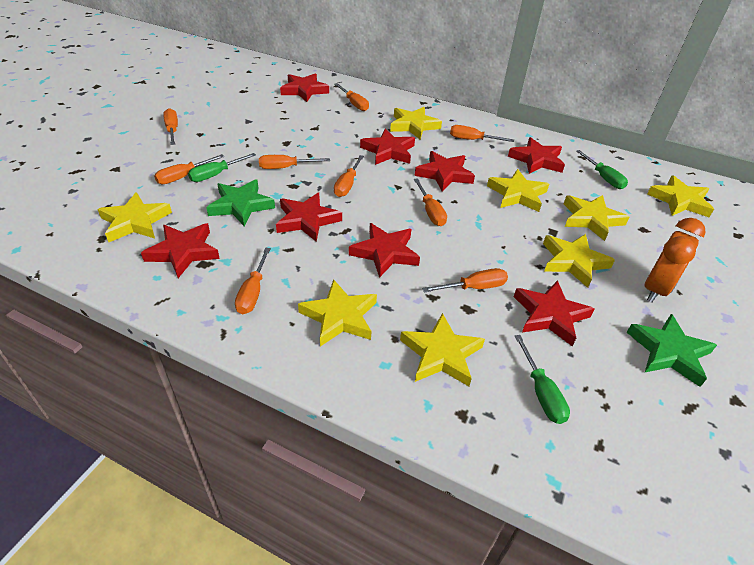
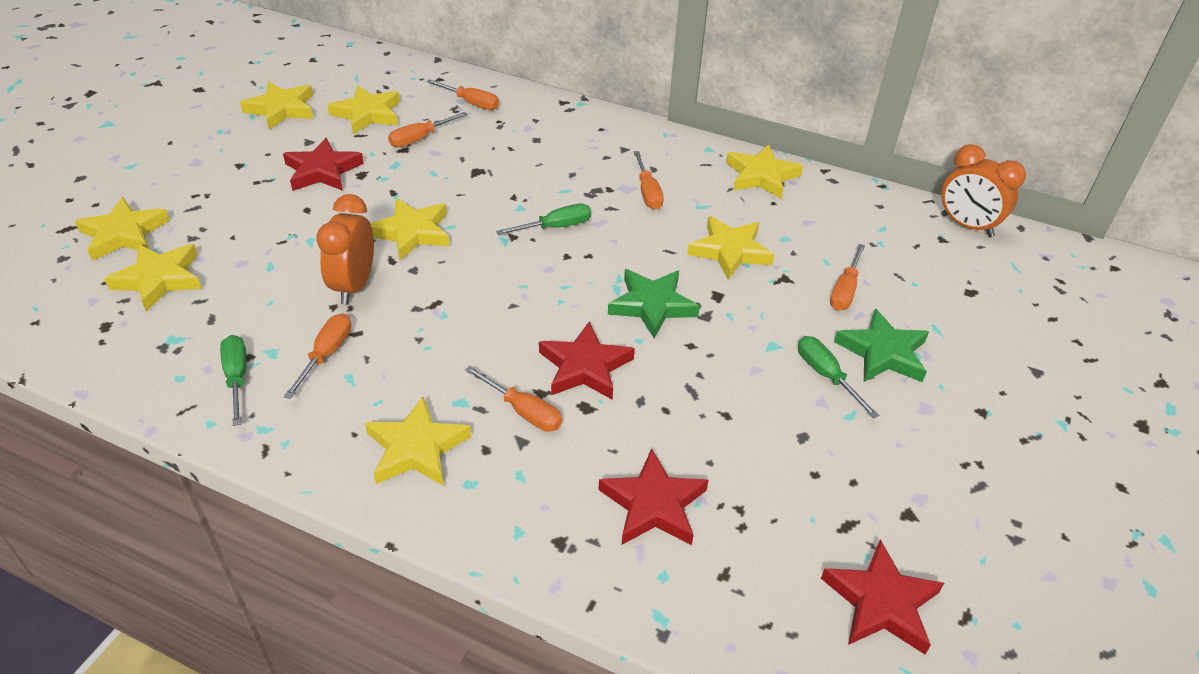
orange clock: 1 -> 2
orange screwdriver: 9 -> 6
red star: 8 -> 4

